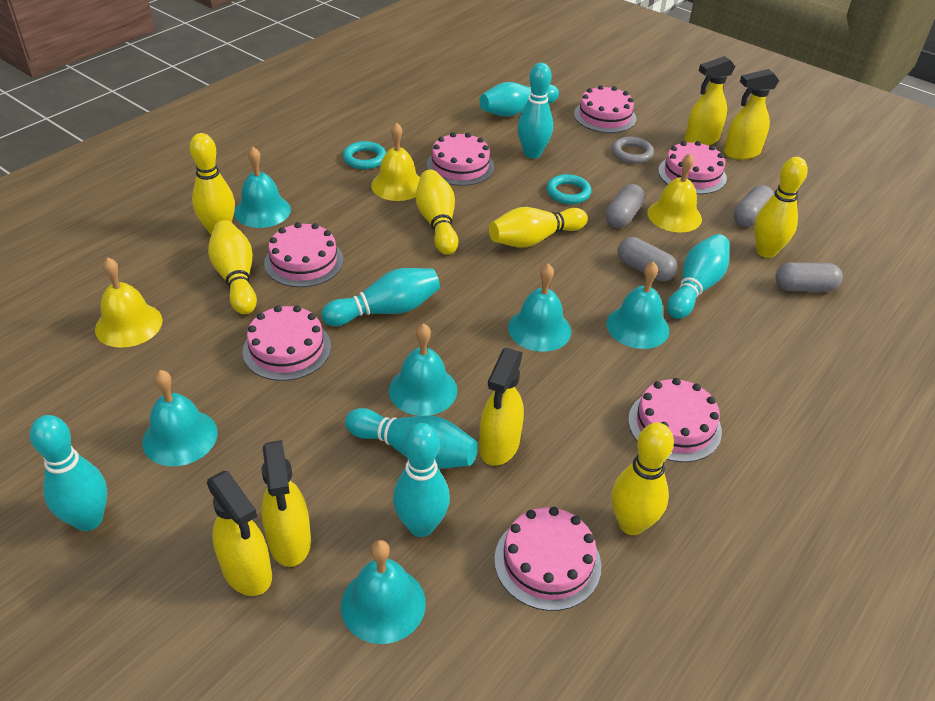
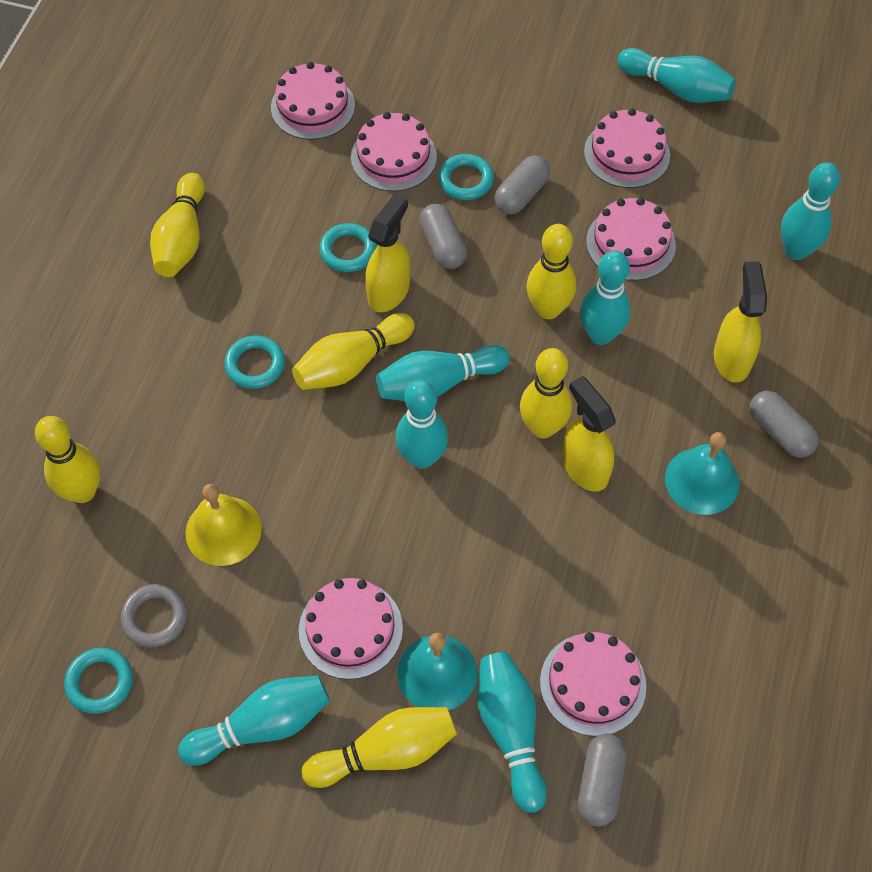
pink cake: 7 -> 6
turquoise bell: 6 -> 2
turquoise ring: 2 -> 4
yellow bell: 3 -> 1
yellow spray bottle: 5 -> 3

